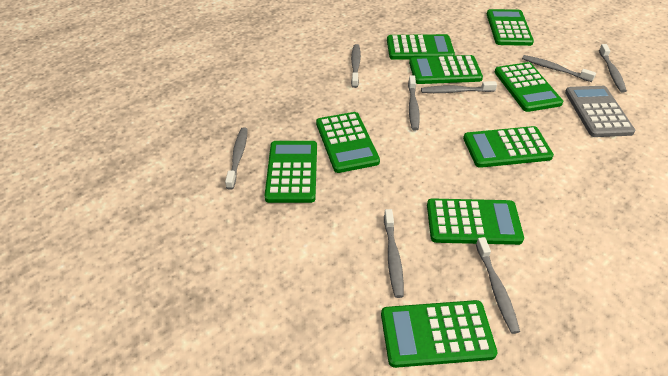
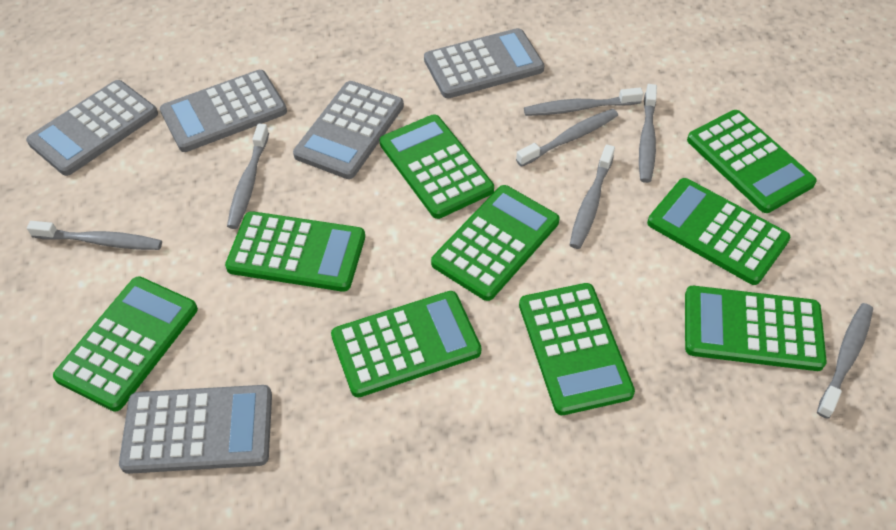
grey calculator: 1 -> 5
grey toothbrush: 8 -> 7

